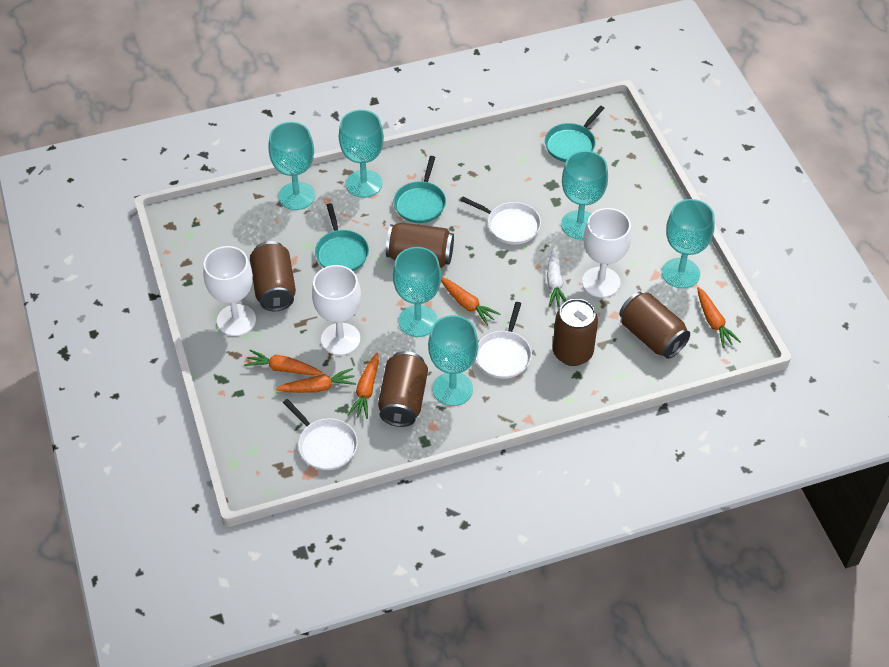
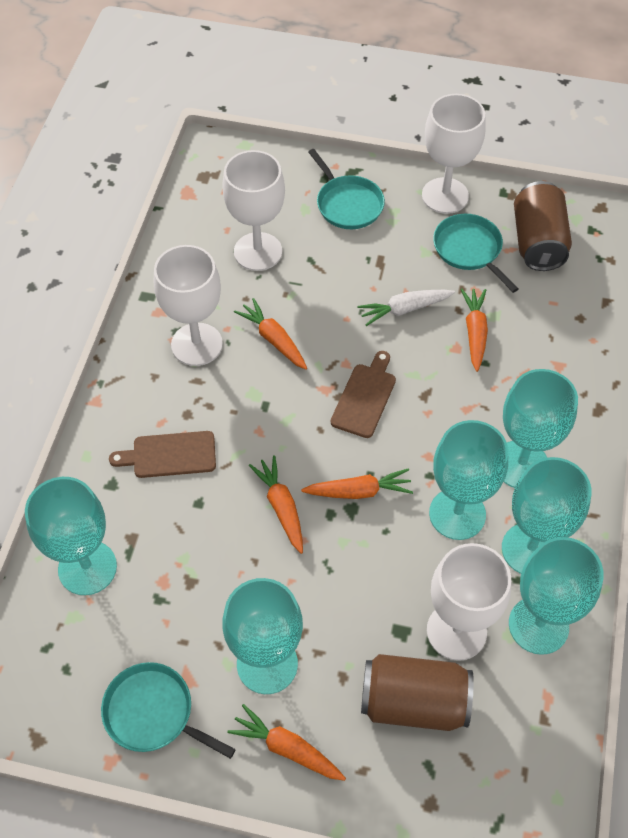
brown can: 5 -> 2
brown cutting board: 0 -> 2
white goblet: 3 -> 4
white pan: 3 -> 0

